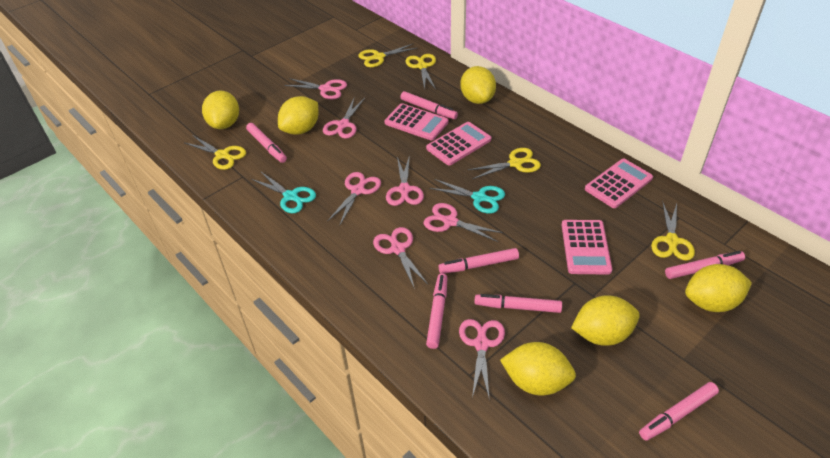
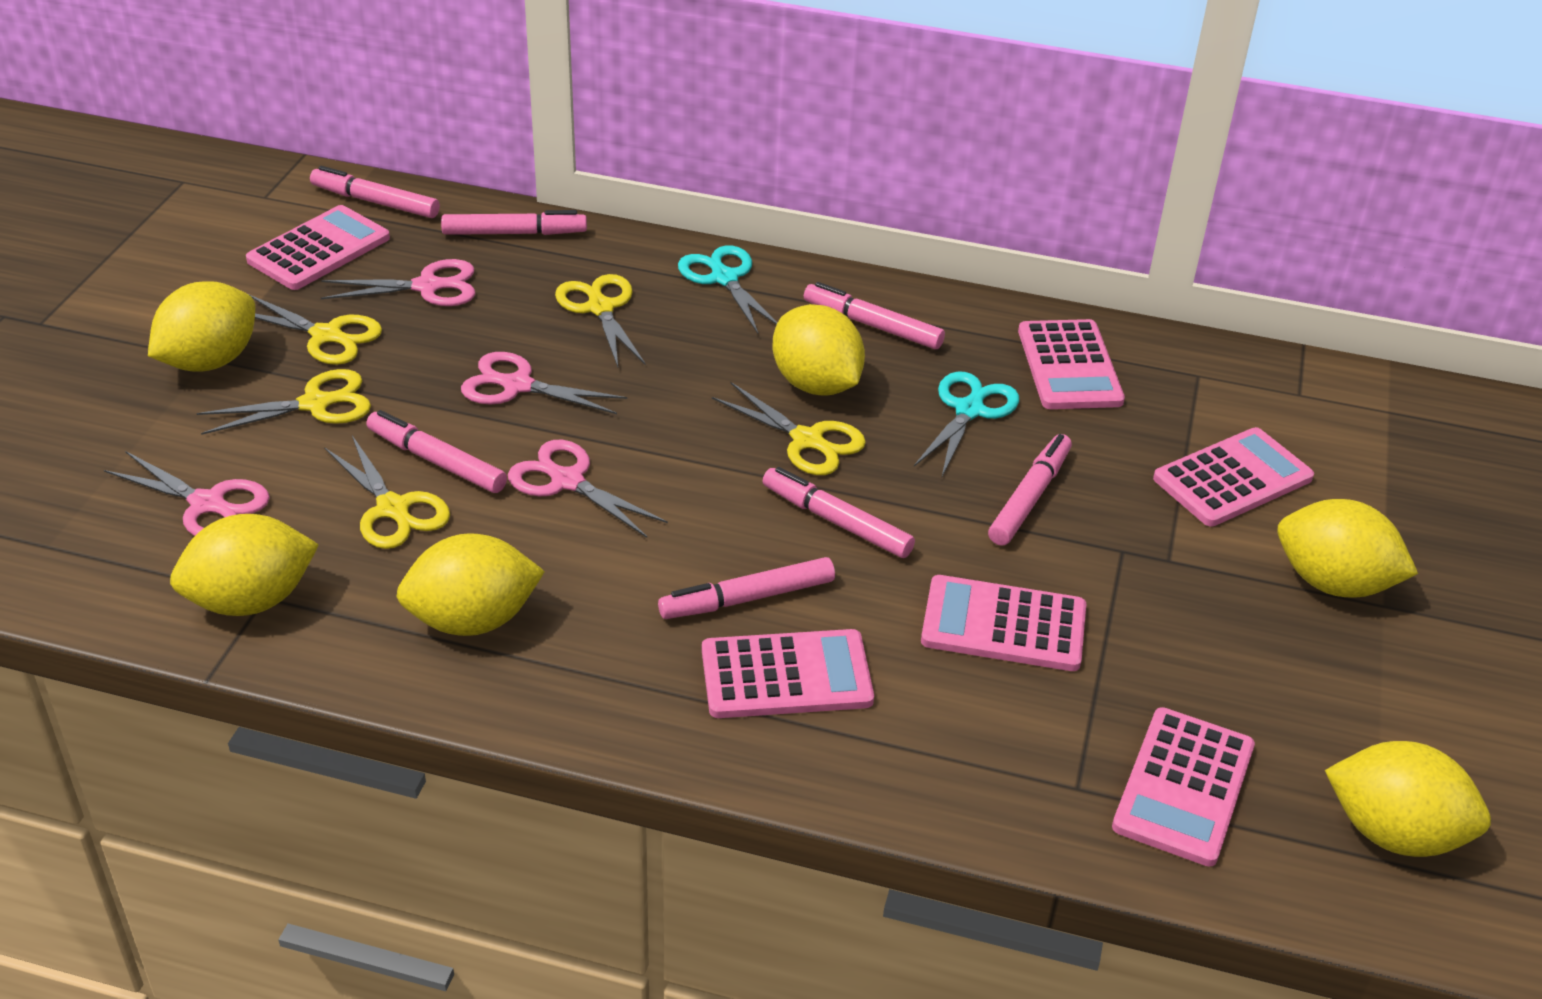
pink calculator: 4 -> 6
pink scissors: 7 -> 4

